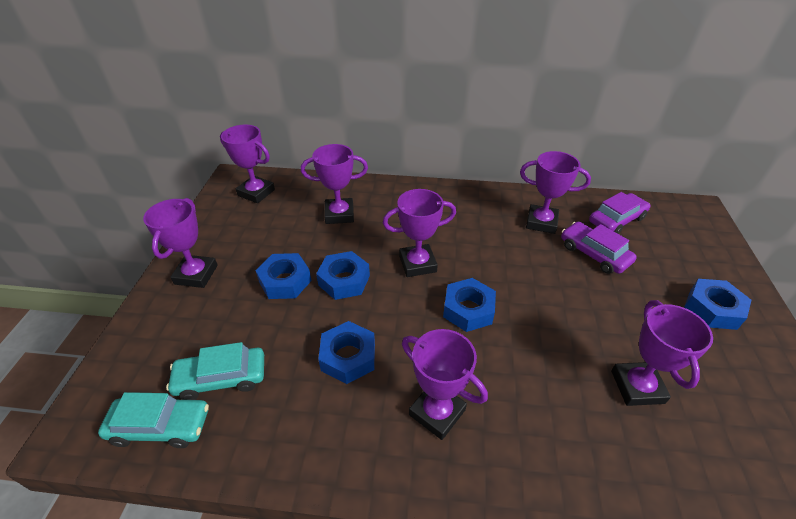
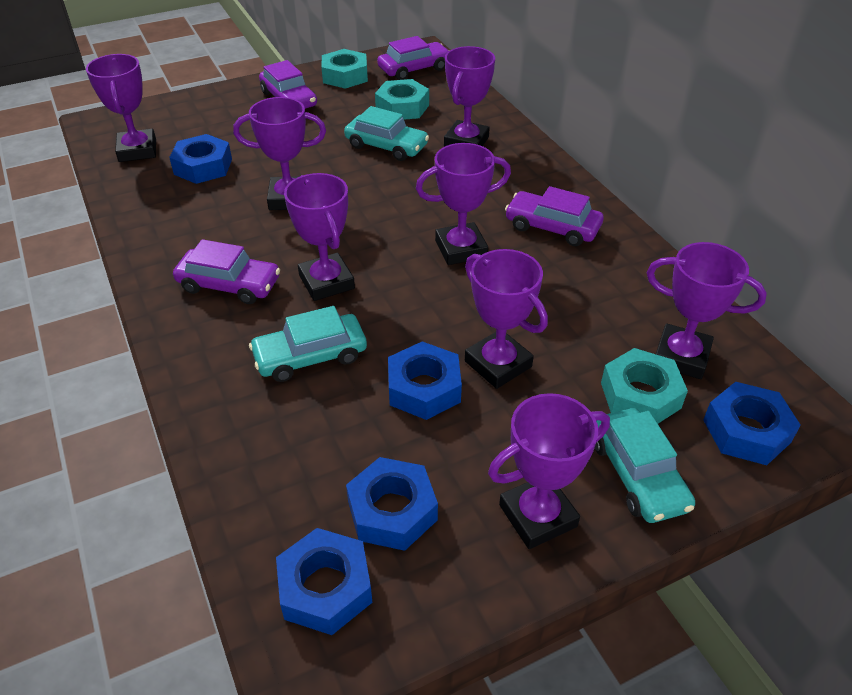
purple car: 2 -> 4
purple trophy: 7 -> 8
turquoise car: 2 -> 3
turquoise nut: 0 -> 3

